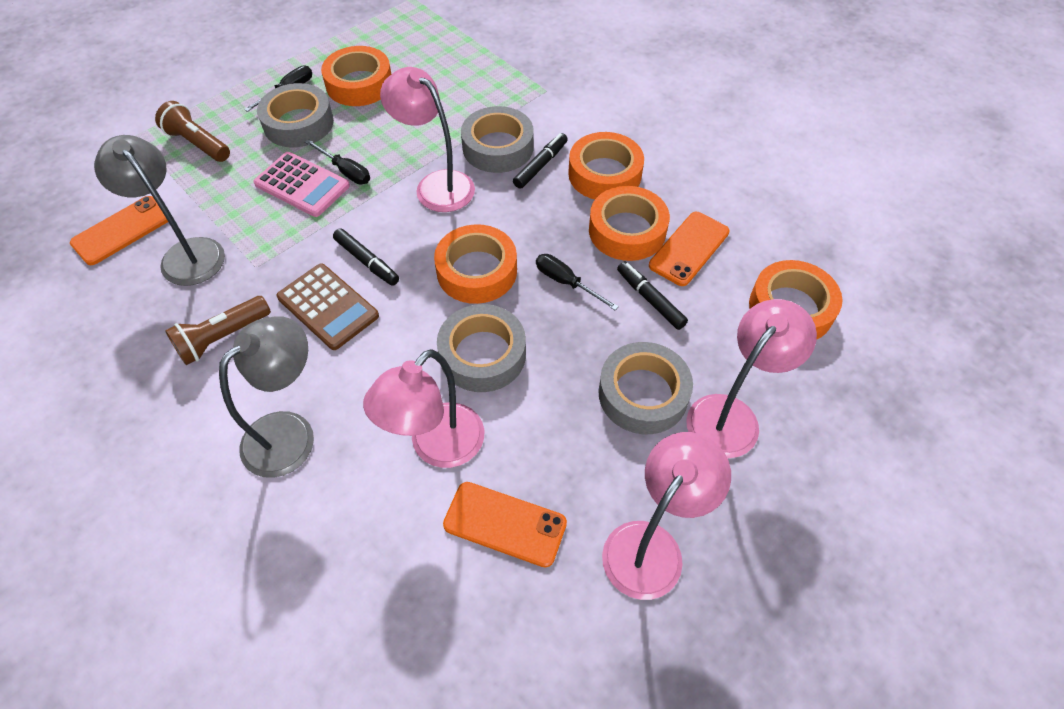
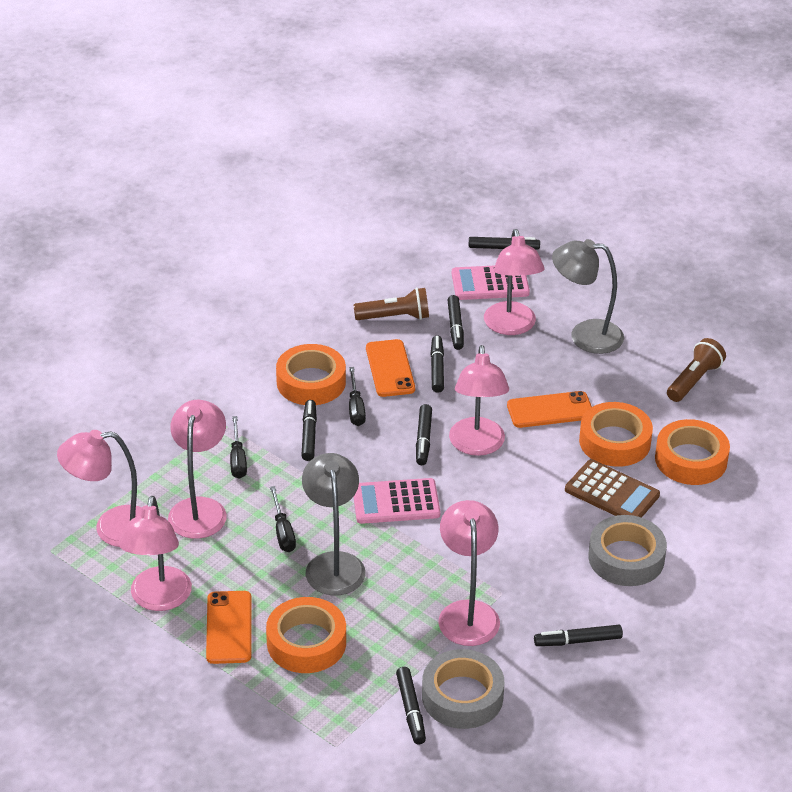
black marker: 3 -> 7
grey tape: 4 -> 2
orange tape: 5 -> 4
pink calculator: 1 -> 2
pink lamp: 4 -> 6

